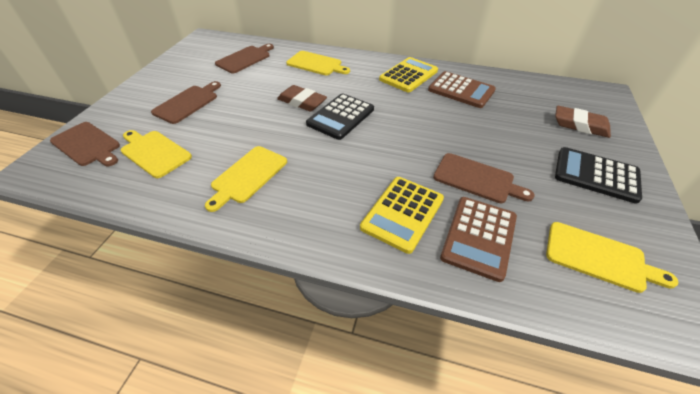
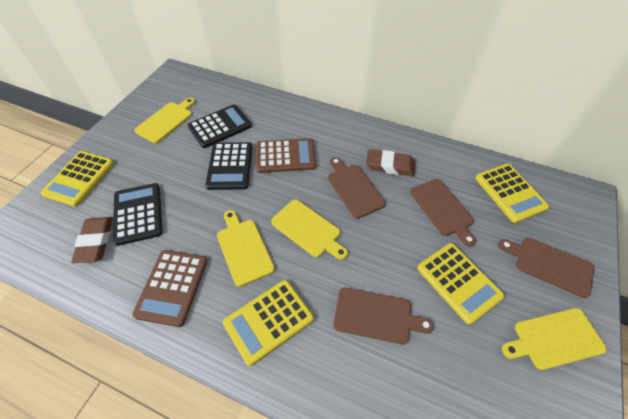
black calculator: 2 -> 3
yellow calculator: 2 -> 4

